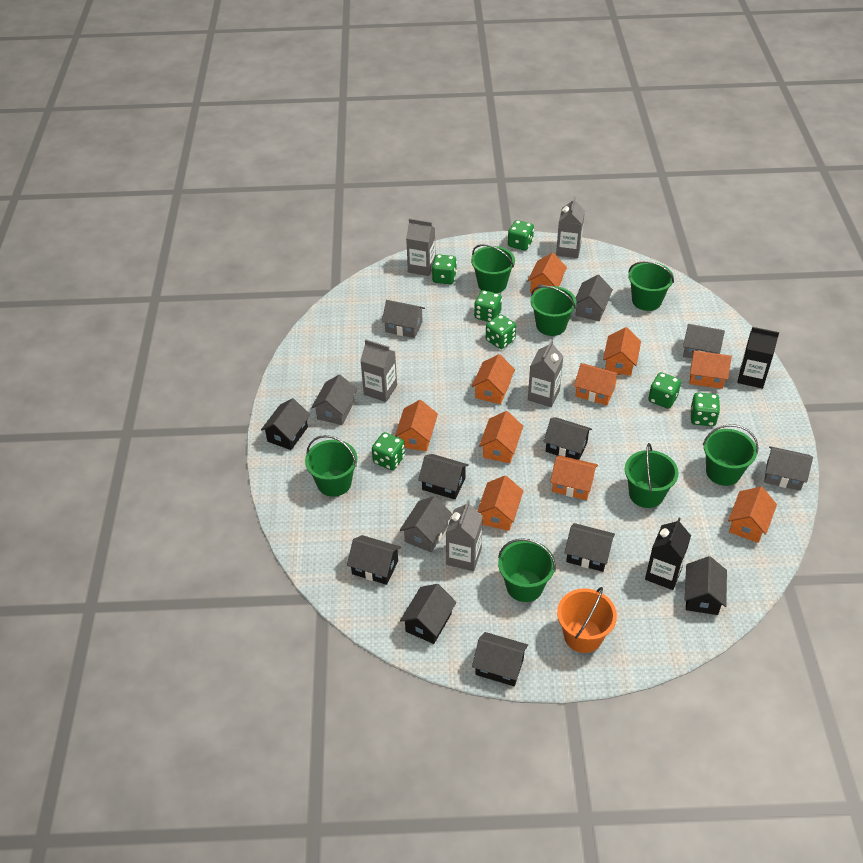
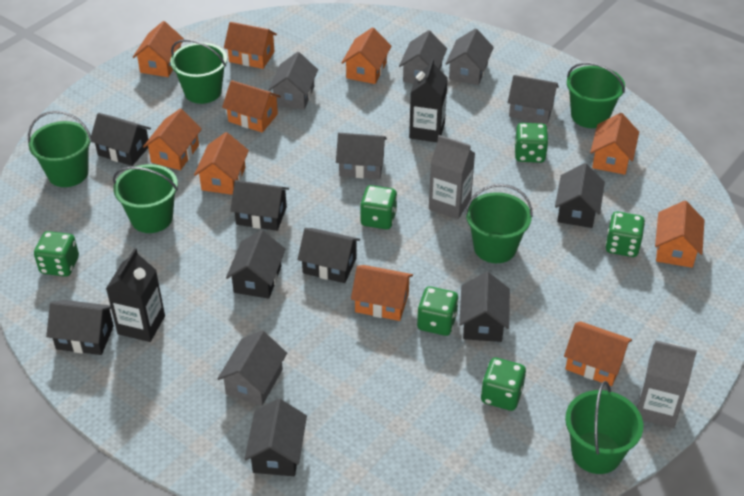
green bucket: 7 -> 6
green dice: 7 -> 6
grey carton: 5 -> 2
orange bucket: 1 -> 0

